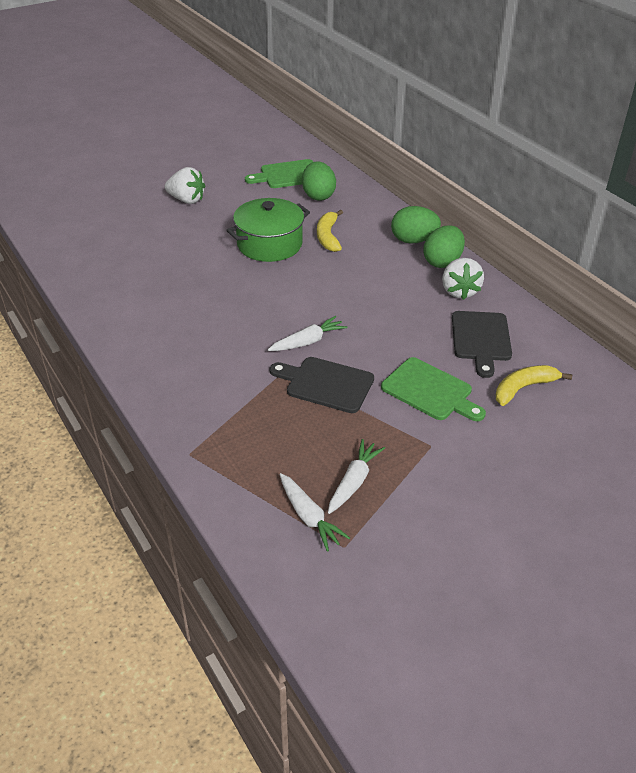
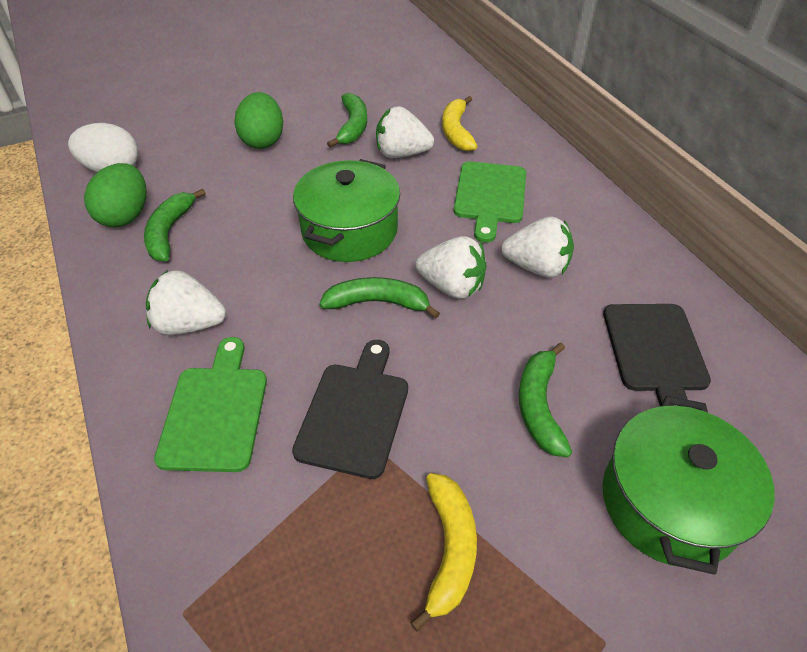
green banana: 0 -> 4
green egg: 3 -> 2
green pot: 1 -> 2
white carrot: 3 -> 0
white egg: 0 -> 1
white strawberry: 2 -> 4

